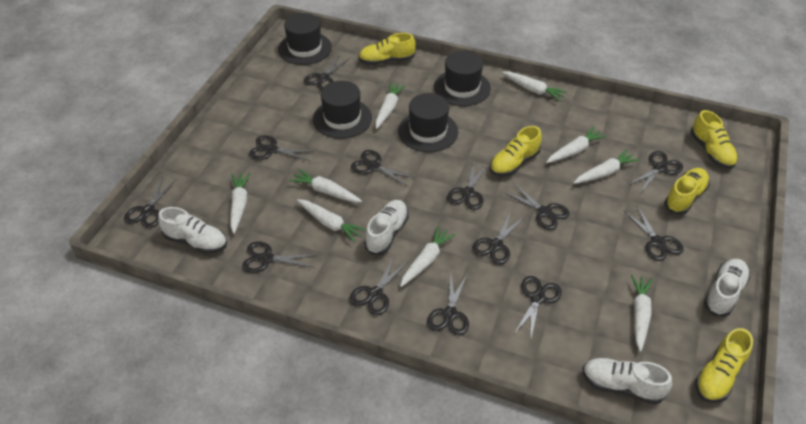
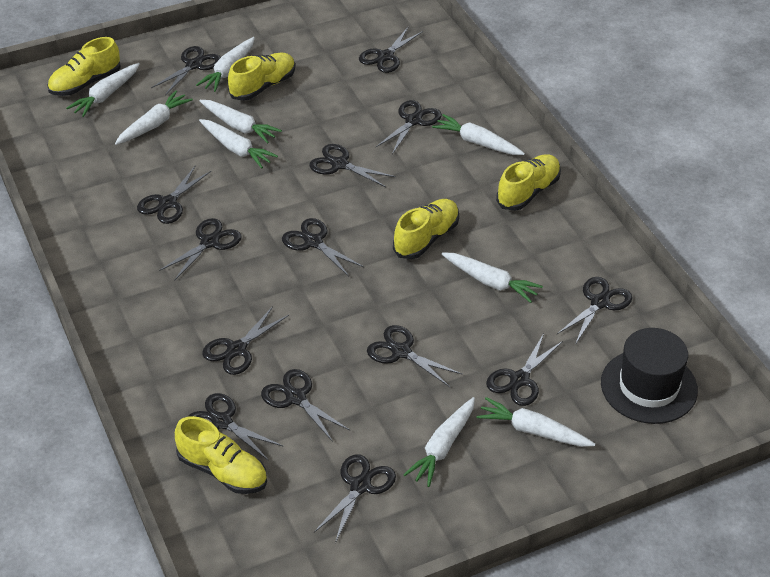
black hat: 4 -> 1
black scissors: 13 -> 14
white shoe: 4 -> 0

